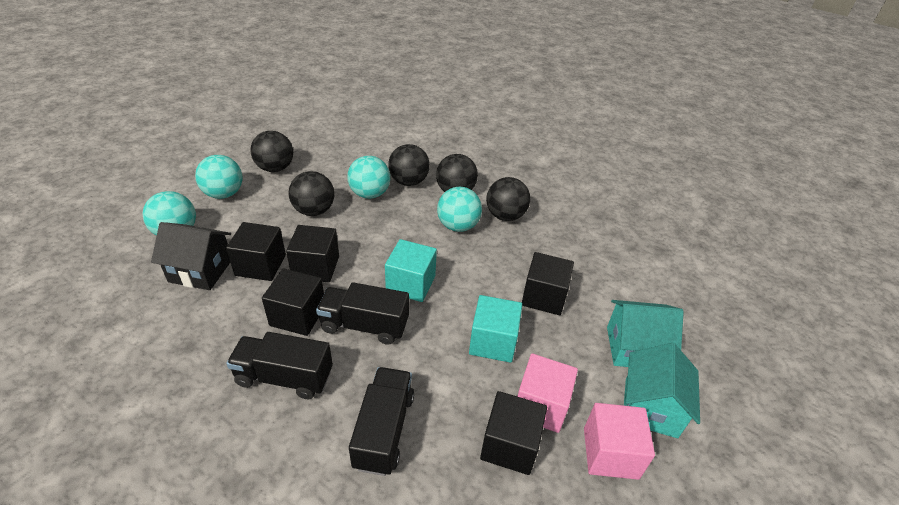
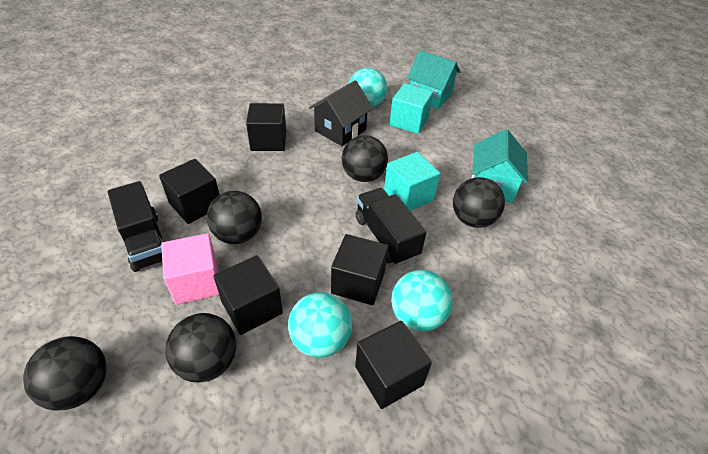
black truck: 3 -> 2
pink cube: 2 -> 1
turquoise ball: 4 -> 3

